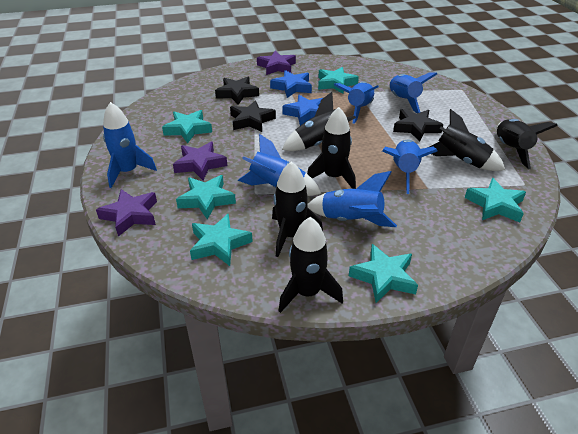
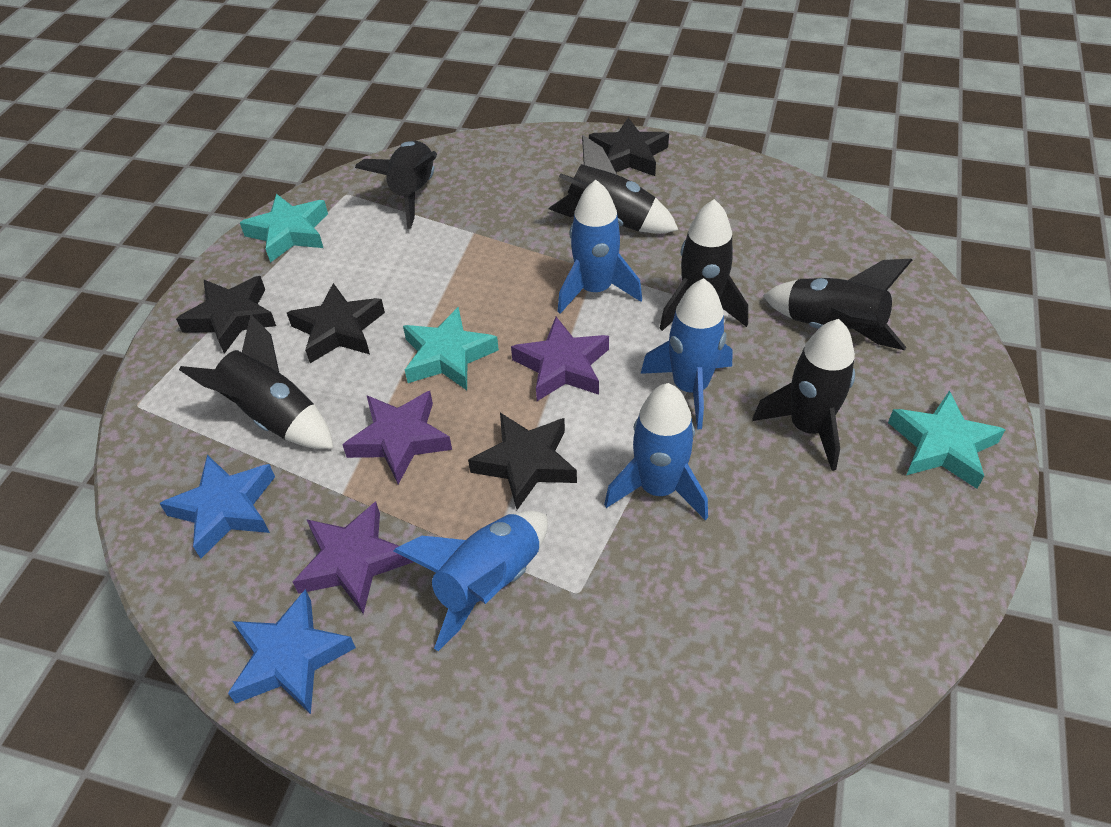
black star: 3 -> 4
blue rocket: 6 -> 4
turquoise star: 6 -> 3

